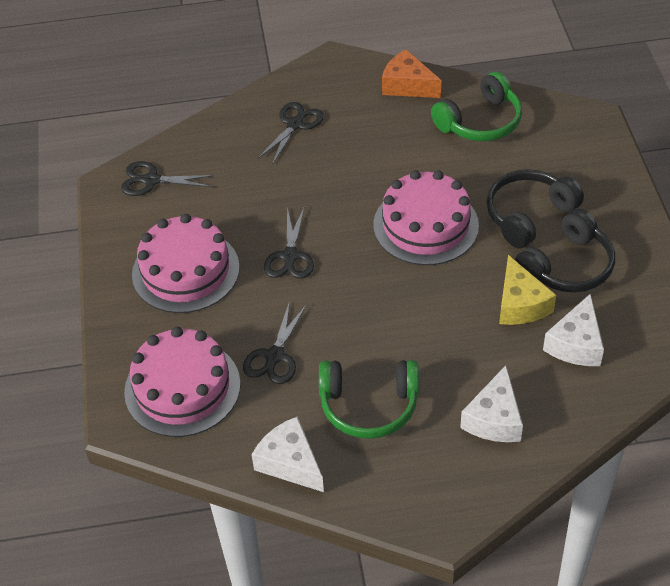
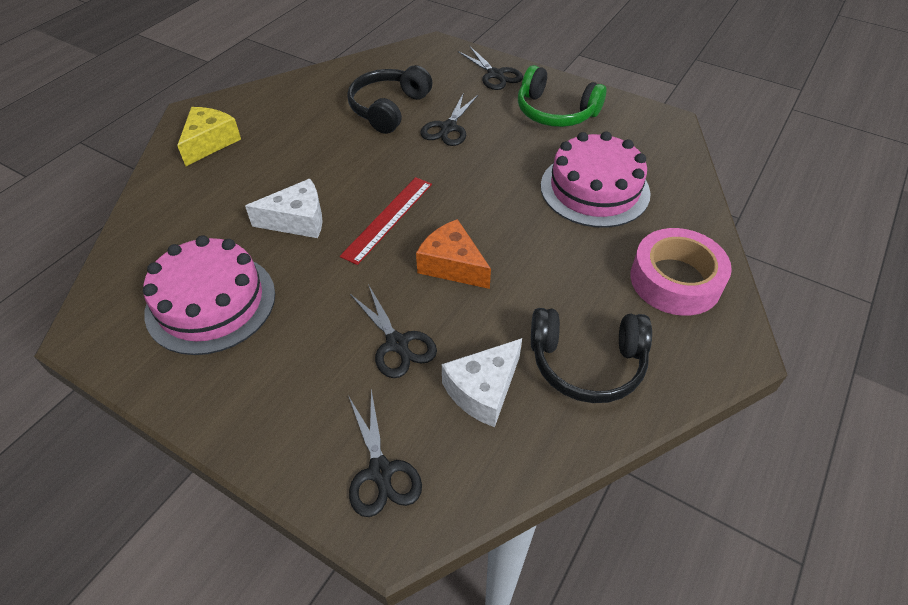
green headphones: 2 -> 1
pink cake: 3 -> 2
pink tape: 0 -> 1
red ruler: 0 -> 1
white cheese: 3 -> 2

